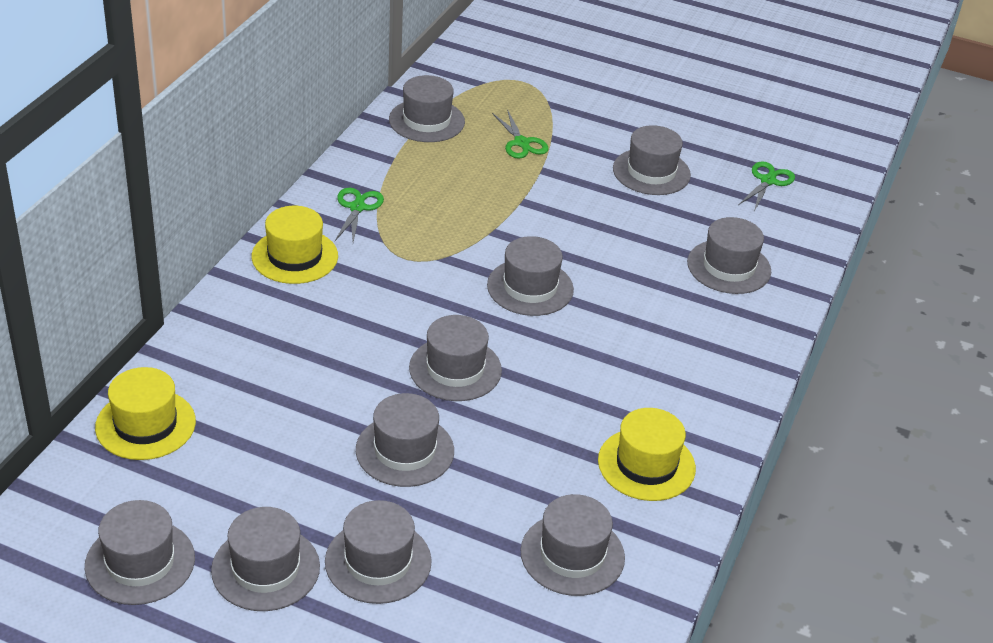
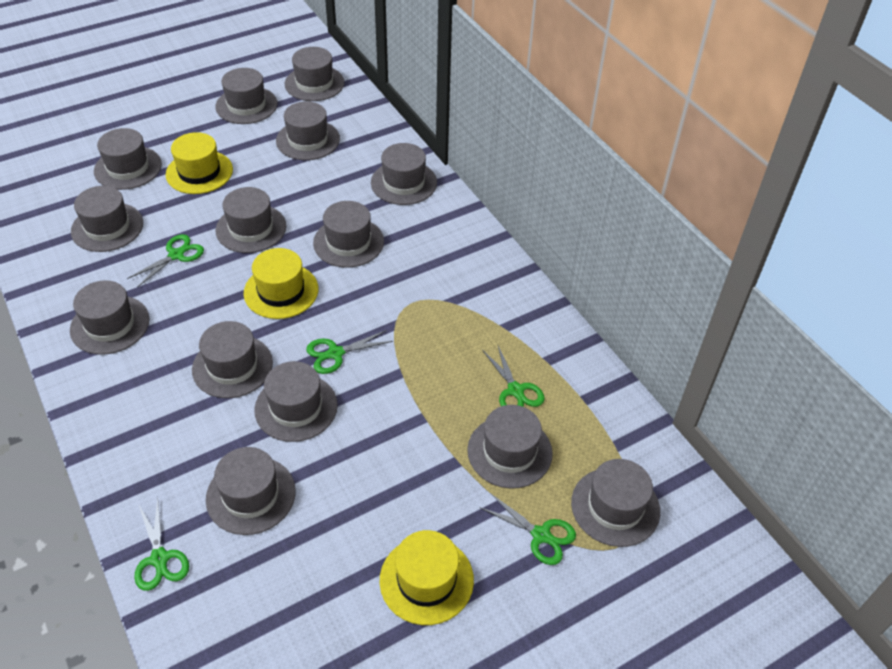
green scissors: 3 -> 5
grey hat: 10 -> 14

